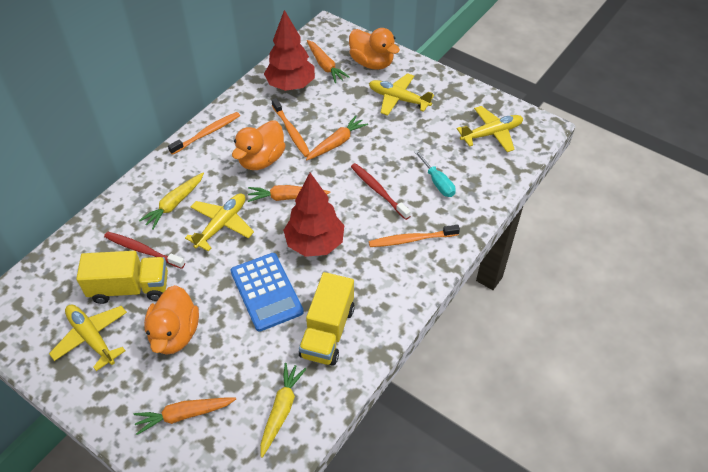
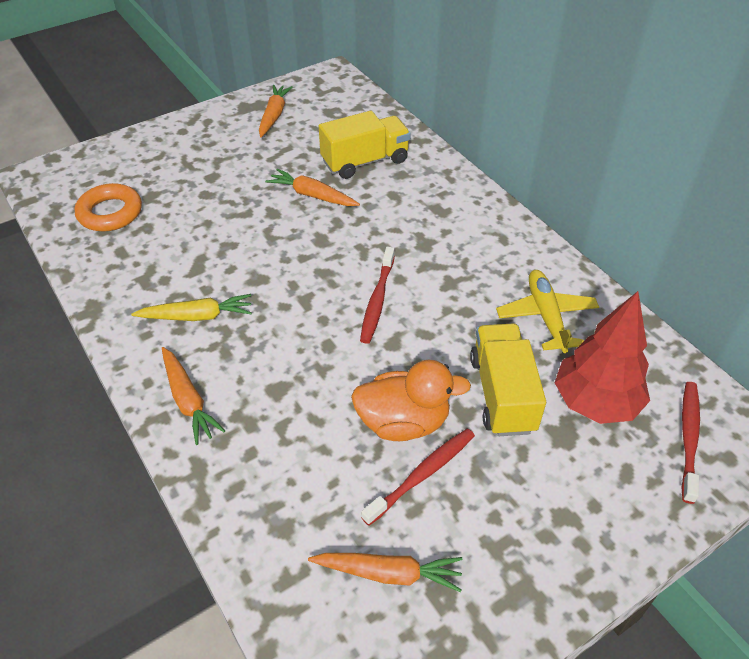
blue calculator: 1 -> 0
orange duck: 3 -> 1
orange ring: 0 -> 1
orange toothbrush: 3 -> 0
red toothbrush: 2 -> 3
red tree: 2 -> 1
turquoise screwdriver: 1 -> 0
yellow carrot: 2 -> 1
yellow plane: 4 -> 1

